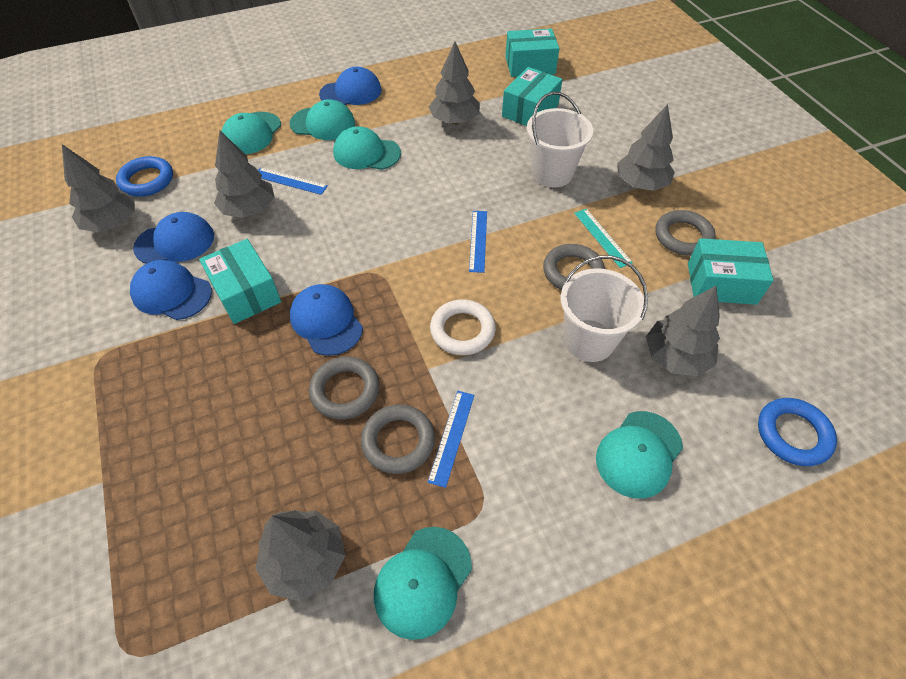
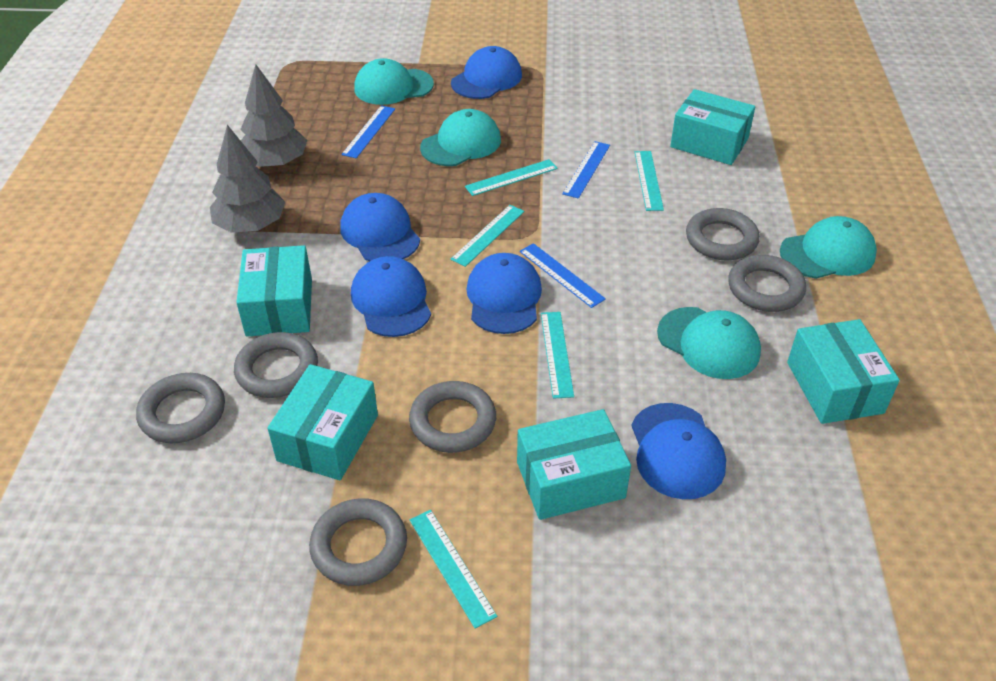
blue cap: 4 -> 5
blue ring: 2 -> 0
grey ring: 4 -> 6
grey tree: 6 -> 2
turquoise box: 4 -> 5
turquoise cap: 5 -> 4
turquoise ruler: 1 -> 5
white bucket: 2 -> 0
white ring: 1 -> 0

